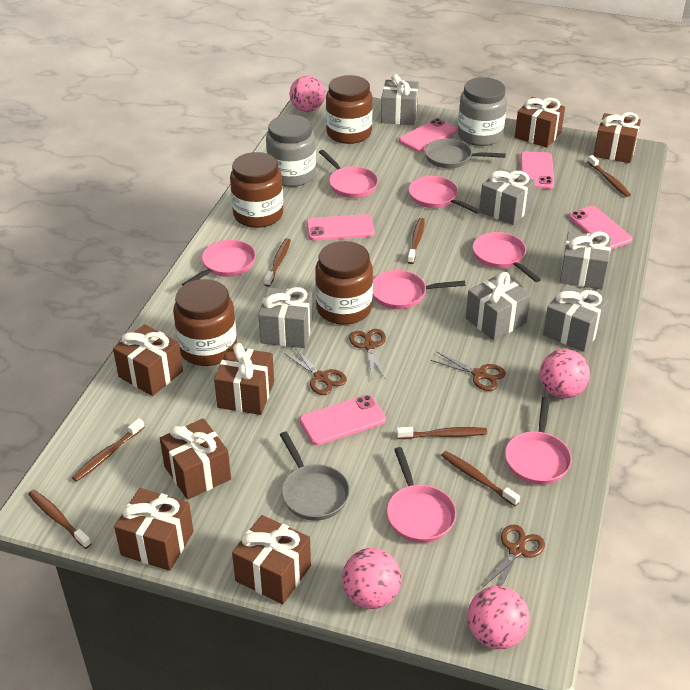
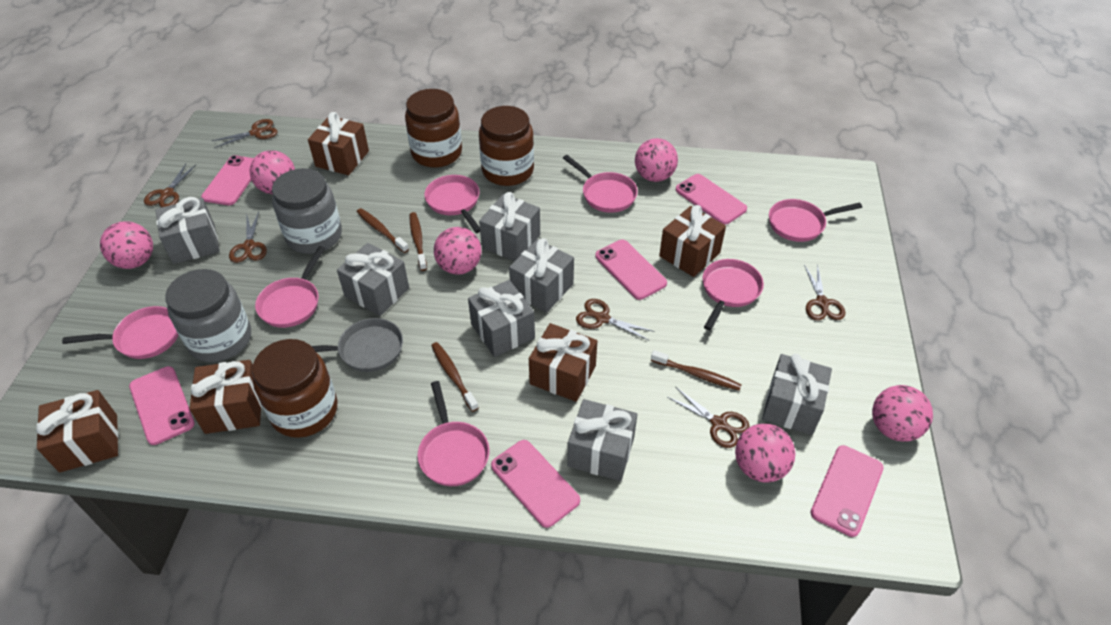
brown gift: 7 -> 5
brown jar: 4 -> 3
brown scissors: 4 -> 6
brown toothbrush: 7 -> 4
grey gift: 6 -> 7
grey pan: 2 -> 1
pink ball: 4 -> 6
pink phone: 5 -> 6

